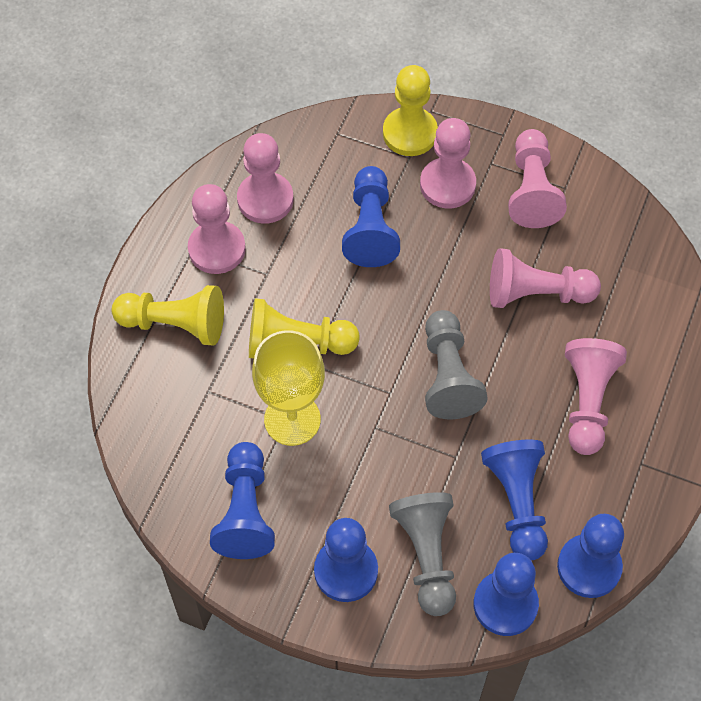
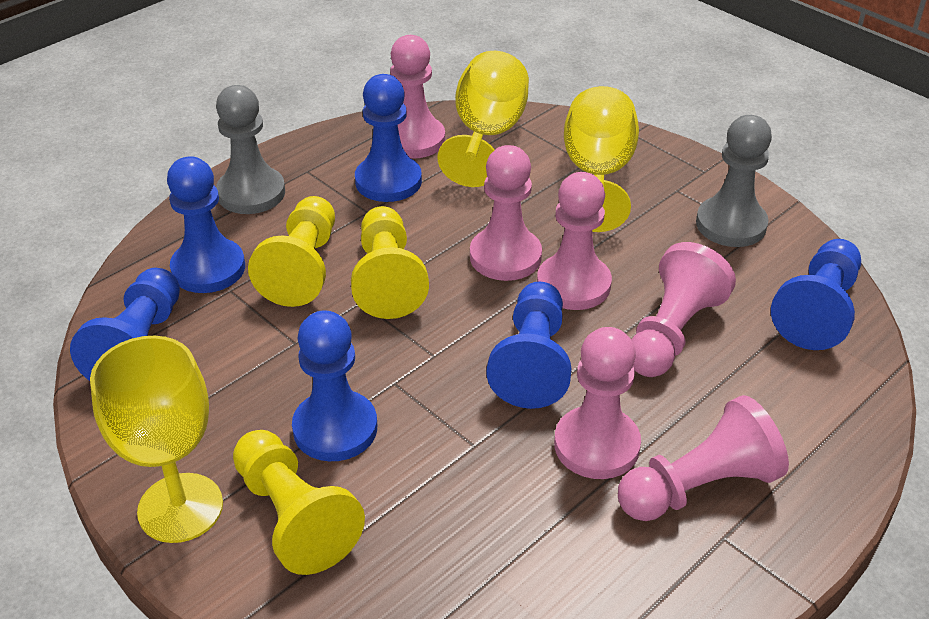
yellow goblet: 1 -> 3

